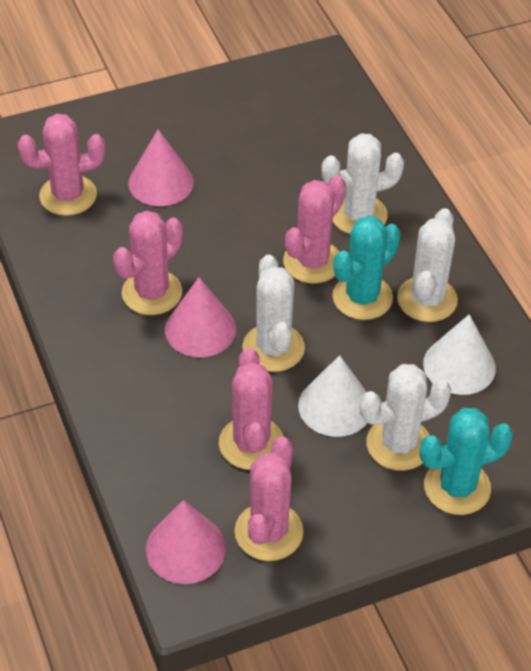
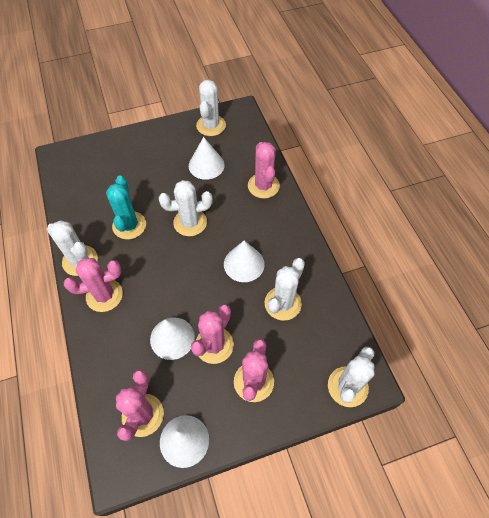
pink cone: 3 -> 0
turquoise cactus: 2 -> 1
white cactus: 4 -> 5
white cone: 2 -> 4

